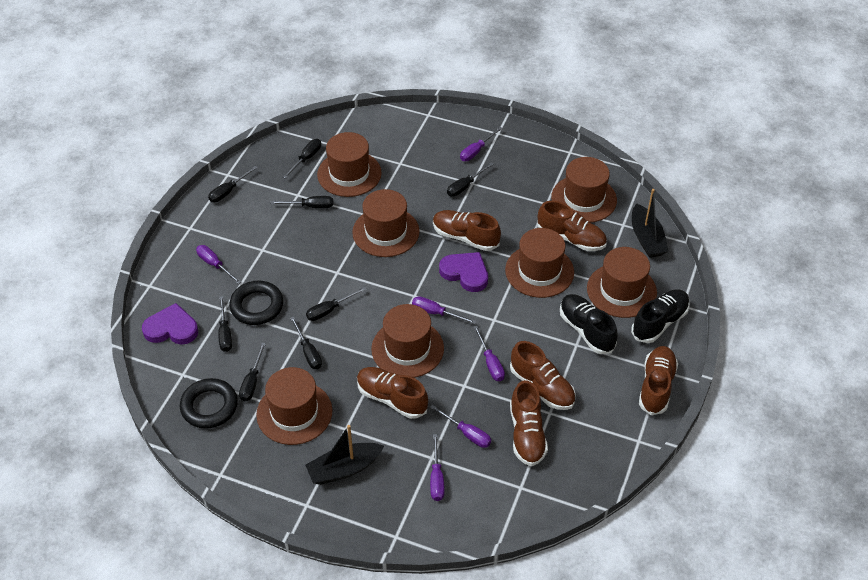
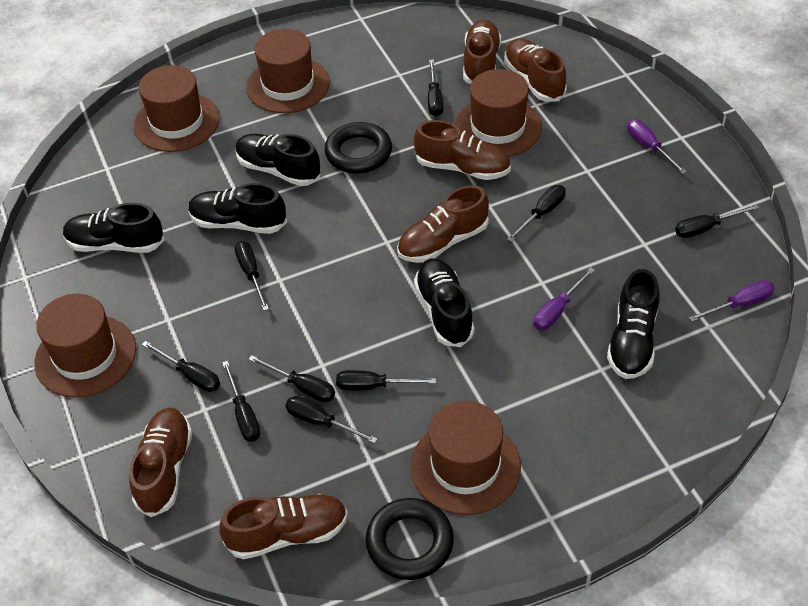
black boat: 2 -> 0
black screwdriver: 8 -> 9
black shoe: 2 -> 5
brown hat: 7 -> 5
purple heart: 2 -> 0
purple screwdriver: 6 -> 3

